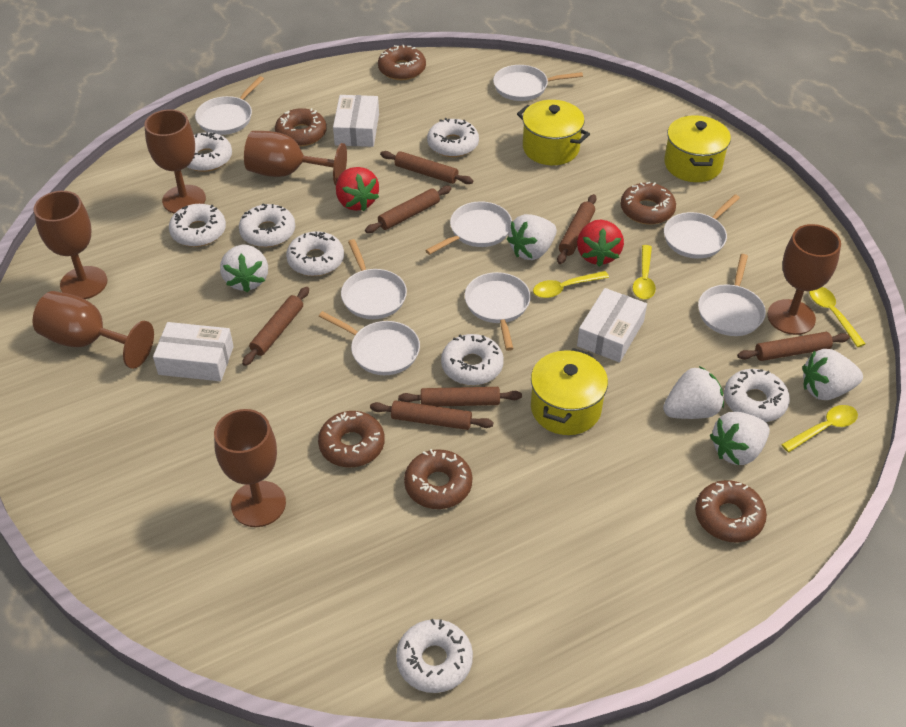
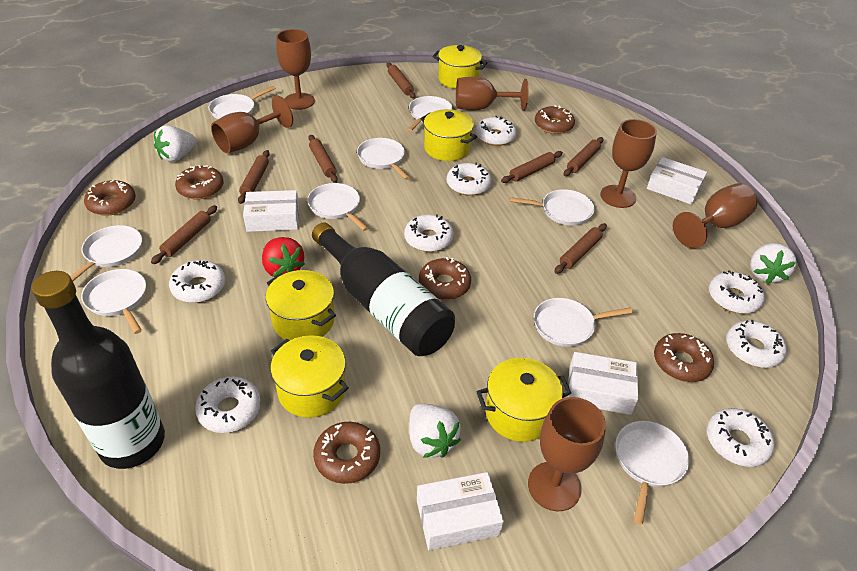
black bottle: 0 -> 2
red strawberry: 2 -> 1
white box: 3 -> 4
white pan: 8 -> 9
white strawberry: 5 -> 3
yellow pot: 3 -> 5
yellow spoon: 4 -> 0

